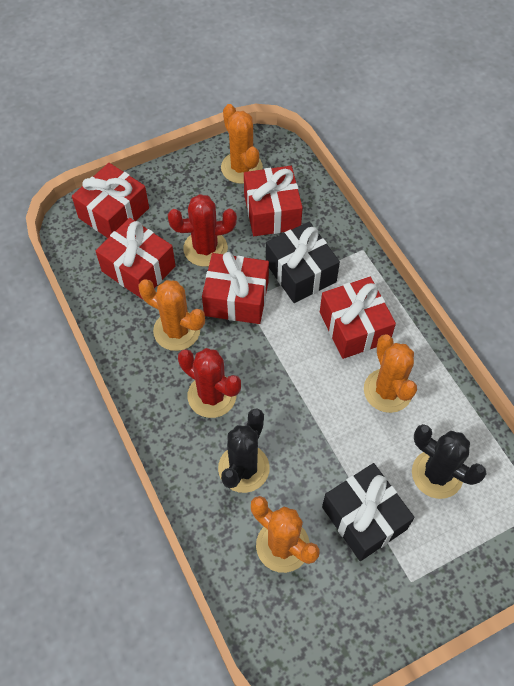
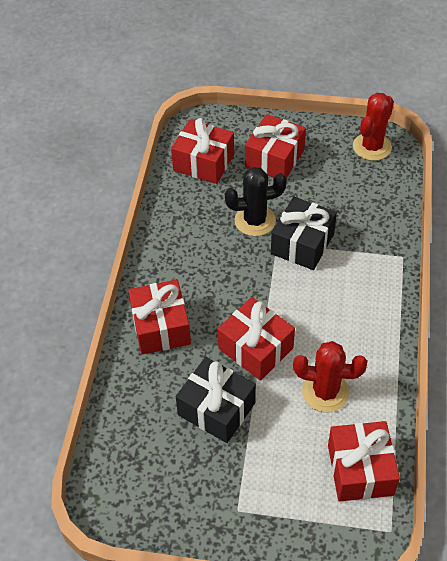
black cactus: 2 -> 1
orange cactus: 4 -> 0

